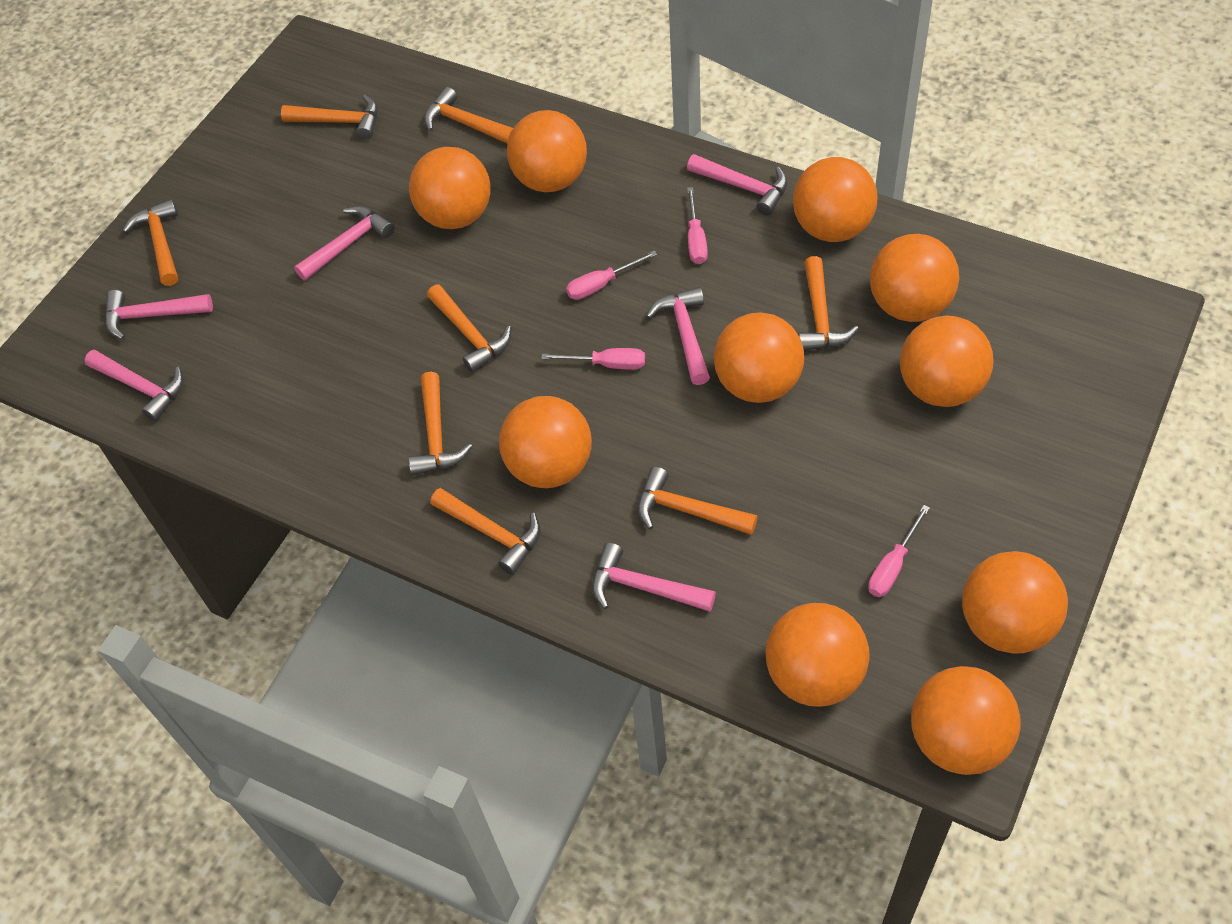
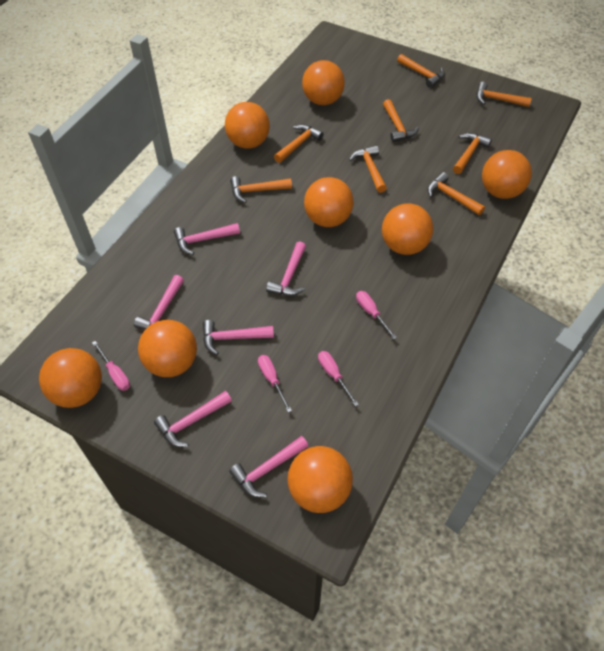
orange ball: 10 -> 8

